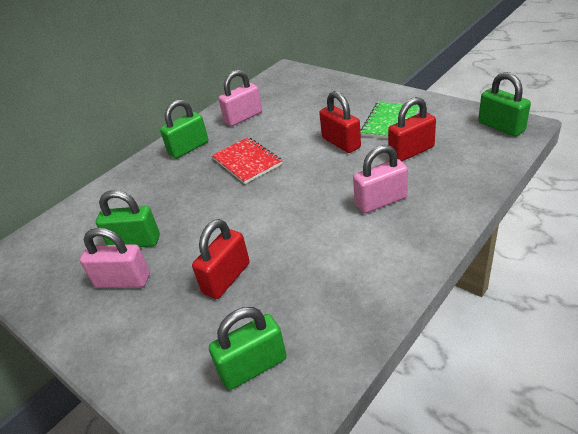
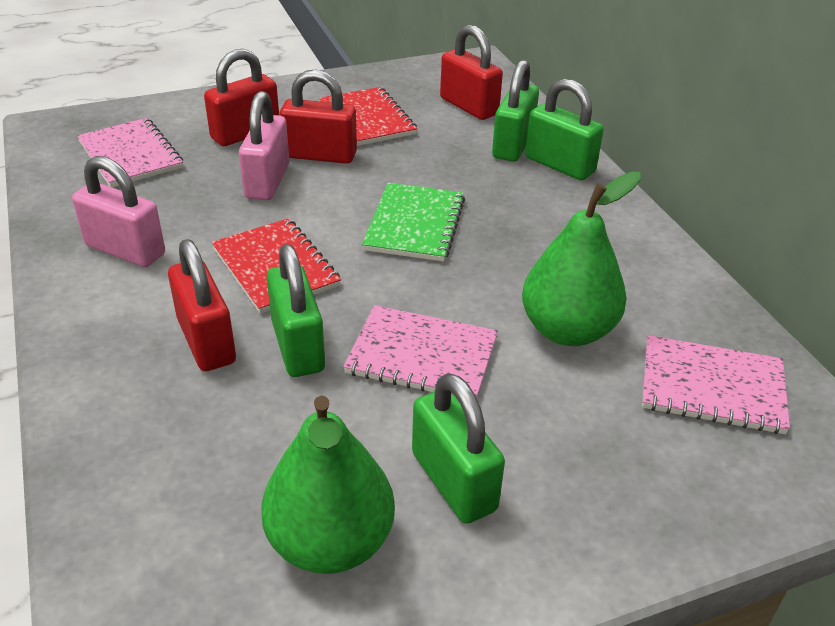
green pear: 0 -> 2
pink notebook: 0 -> 3
pink padlock: 3 -> 2
red notebook: 1 -> 2
red padlock: 3 -> 4

